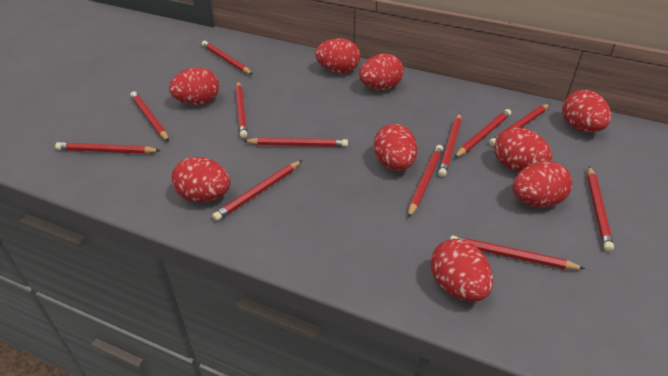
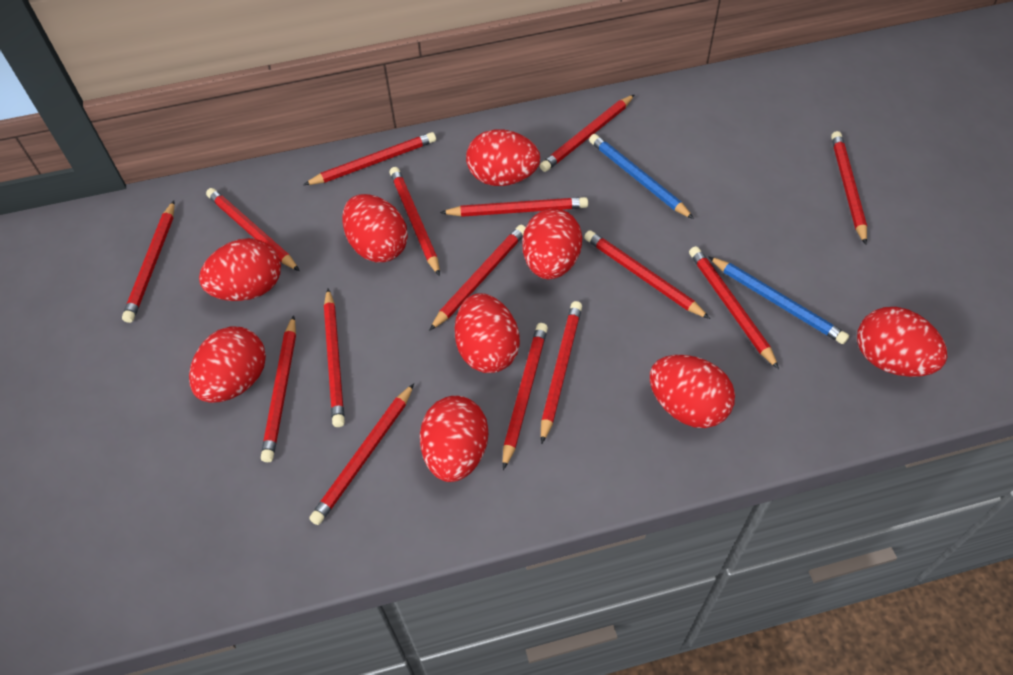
blue pencil: 0 -> 2
red pencil: 12 -> 15

